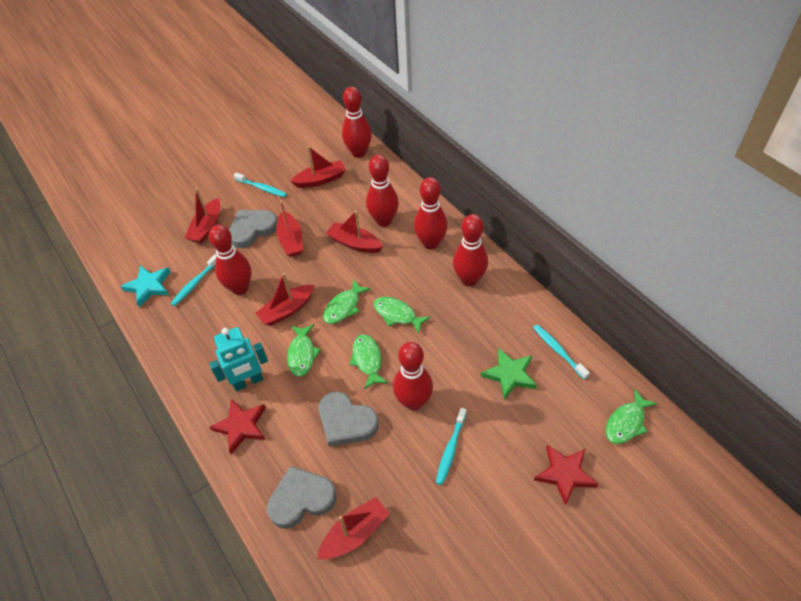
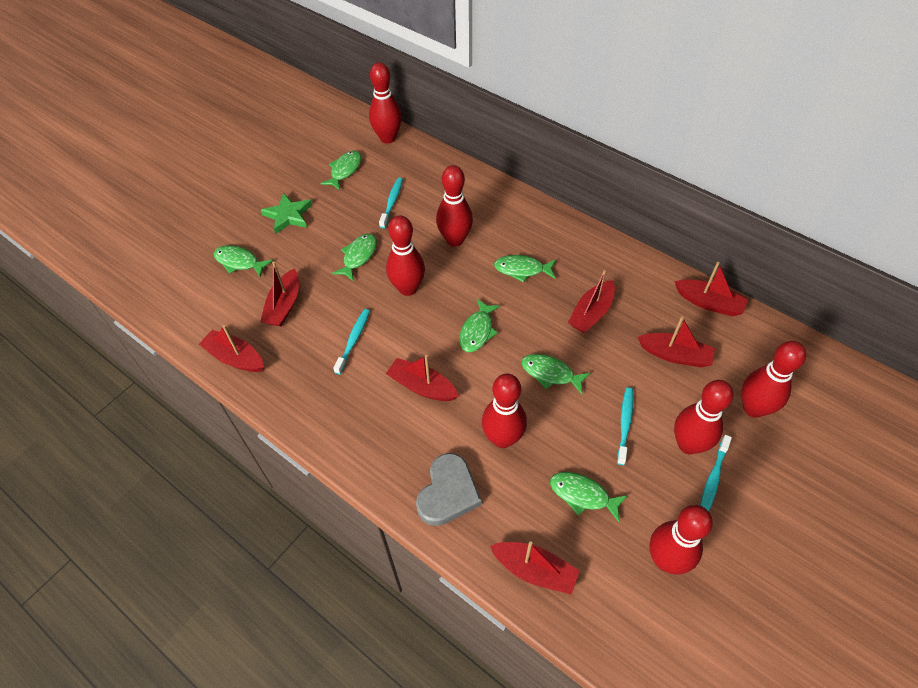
green fish: 5 -> 7
grey heart: 3 -> 1
red boat: 6 -> 7
red bowling pin: 6 -> 7
red star: 2 -> 0
turquoise robot: 1 -> 0
turquoise star: 1 -> 0

